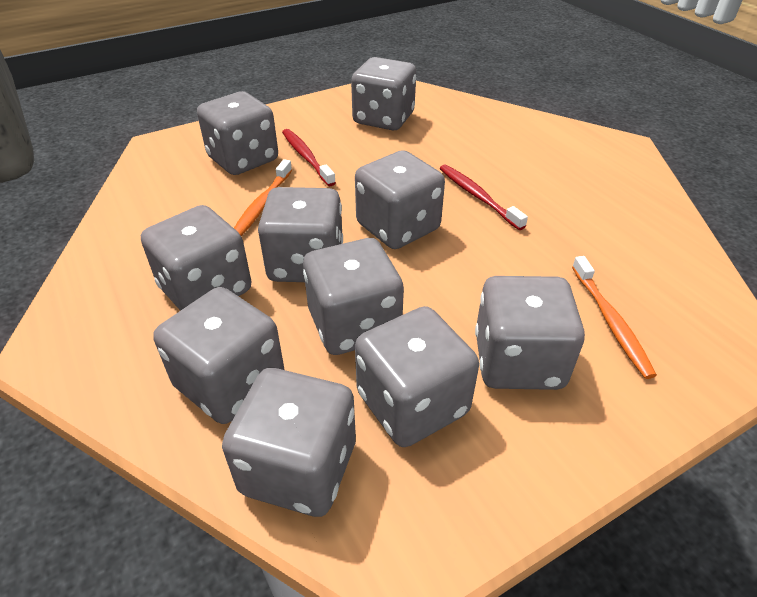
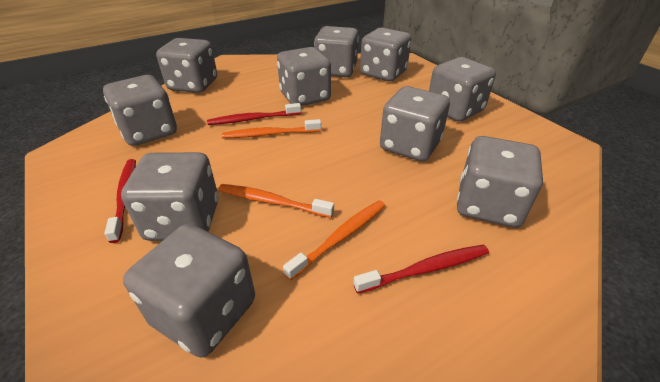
orange toothbrush: 2 -> 3
red toothbrush: 2 -> 3

